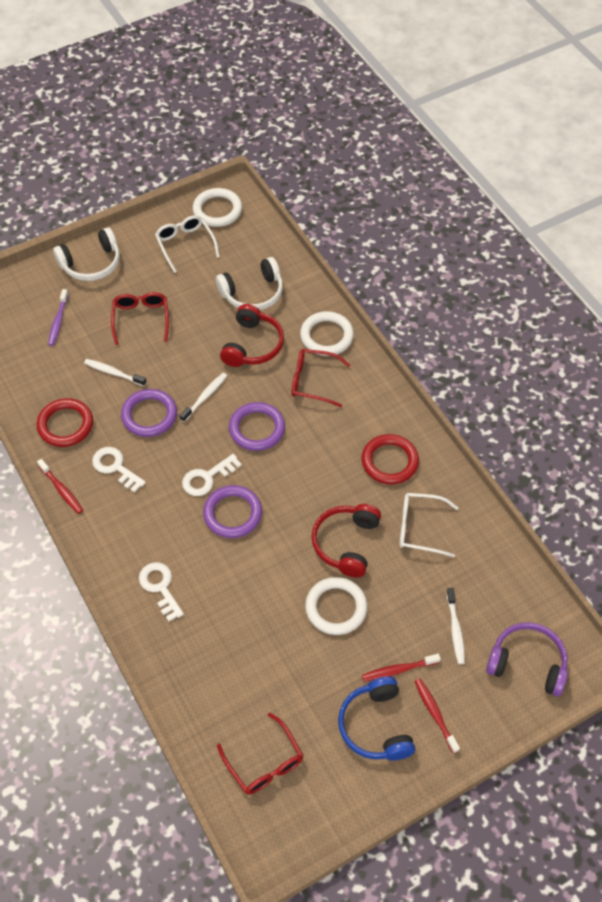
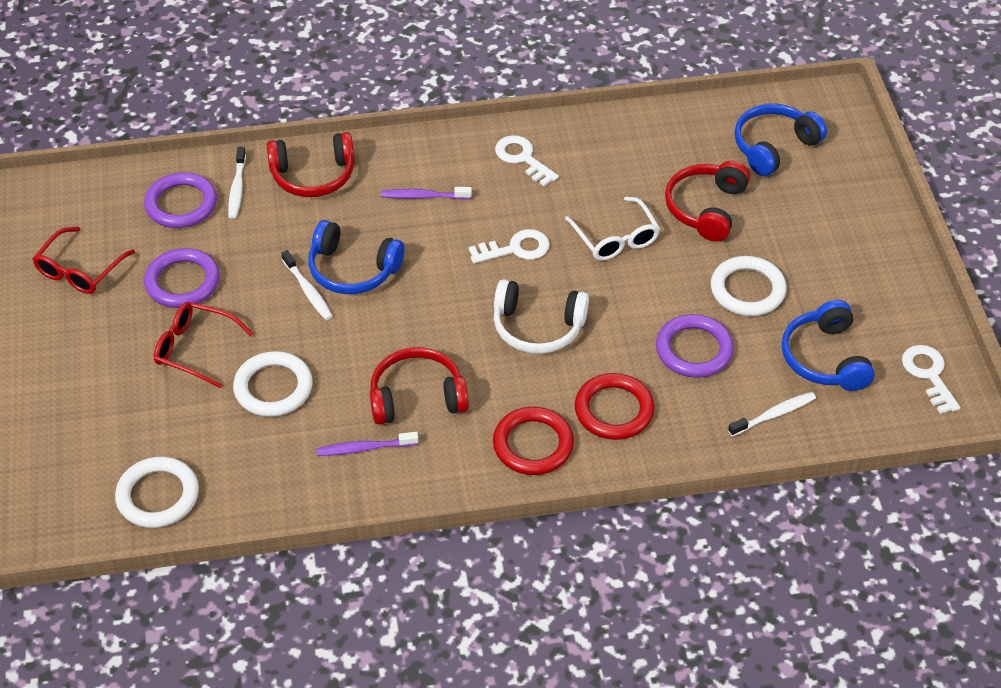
blue headphones: 1 -> 3
purple headphones: 1 -> 0
purple toothbrush: 1 -> 2
red glasses: 3 -> 2
red headphones: 2 -> 3
red toothbrush: 3 -> 0
white glasses: 2 -> 1
white headphones: 2 -> 1

